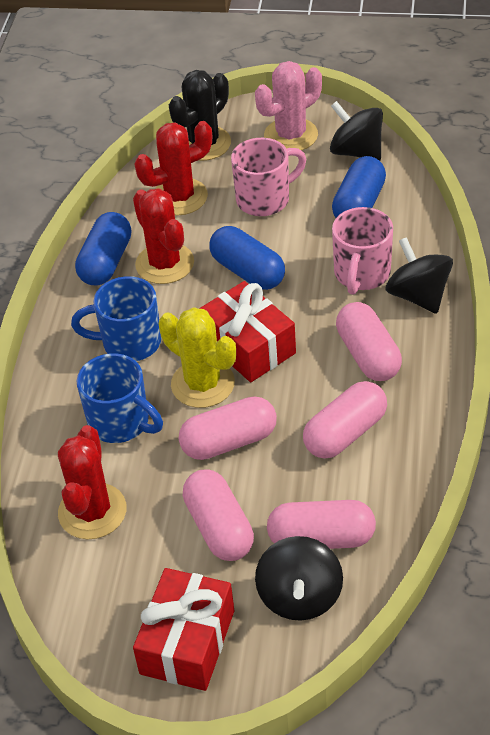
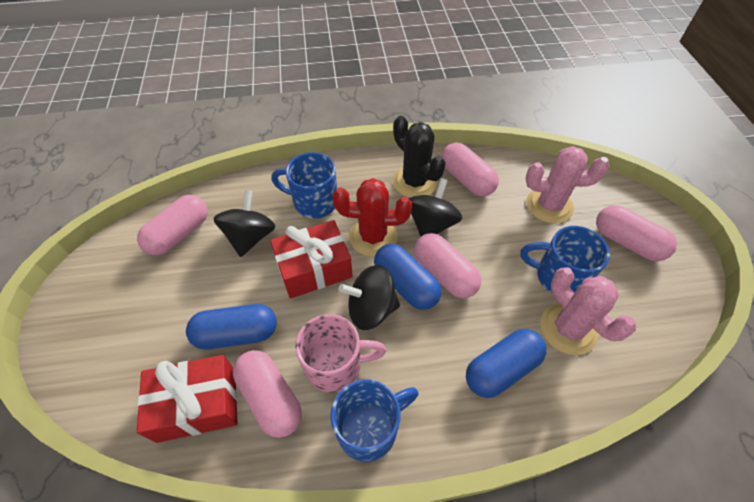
blue mug: 2 -> 3
pink cactus: 1 -> 2
pink mug: 2 -> 1
red cactus: 3 -> 1
yellow cactus: 1 -> 0

